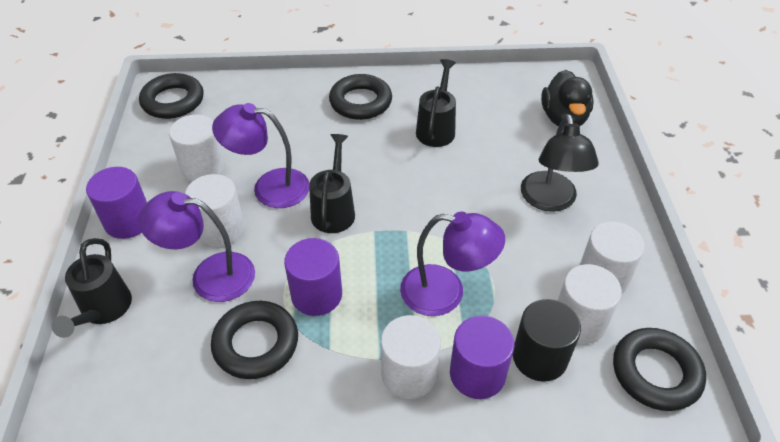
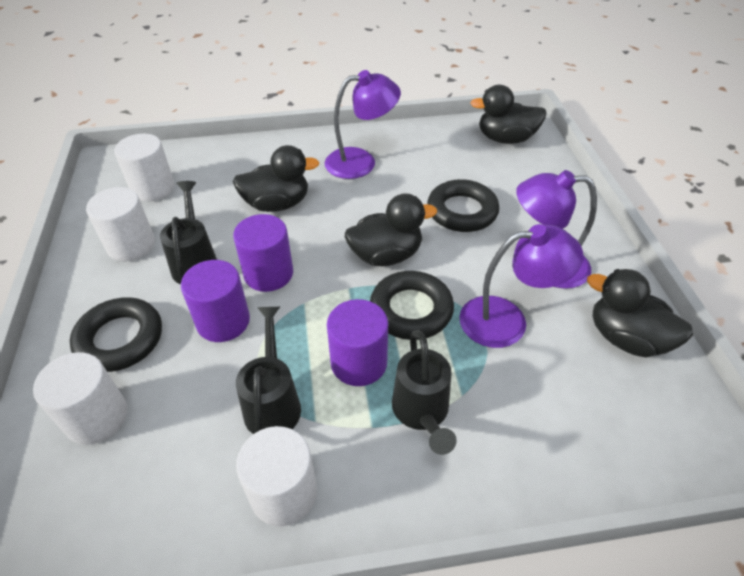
black cylinder: 1 -> 0
black duck: 1 -> 4
black lamp: 1 -> 0
black ring: 4 -> 3
white cylinder: 5 -> 4

